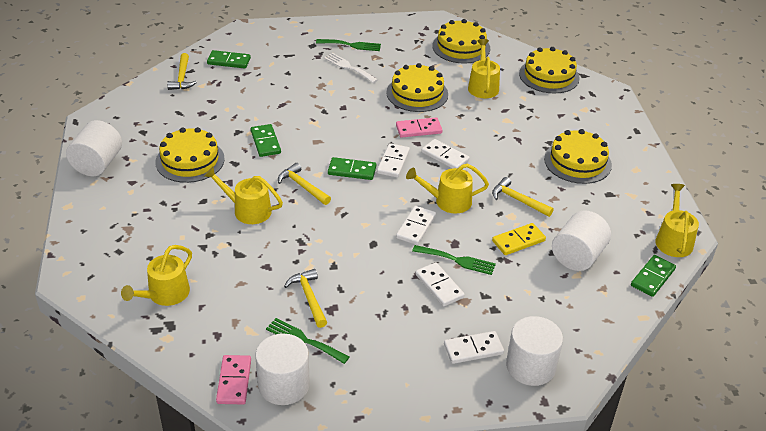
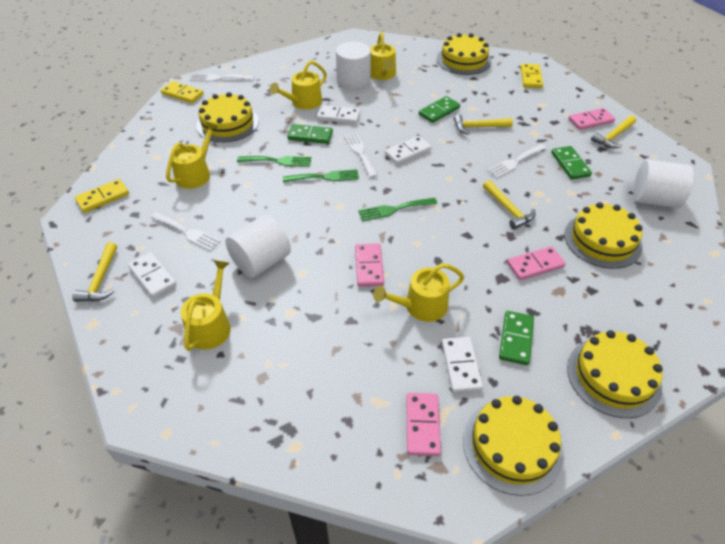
pink domino: 2 -> 4
white cylinder: 4 -> 3
white domino: 5 -> 4
white fork: 1 -> 4
yellow domino: 1 -> 3

